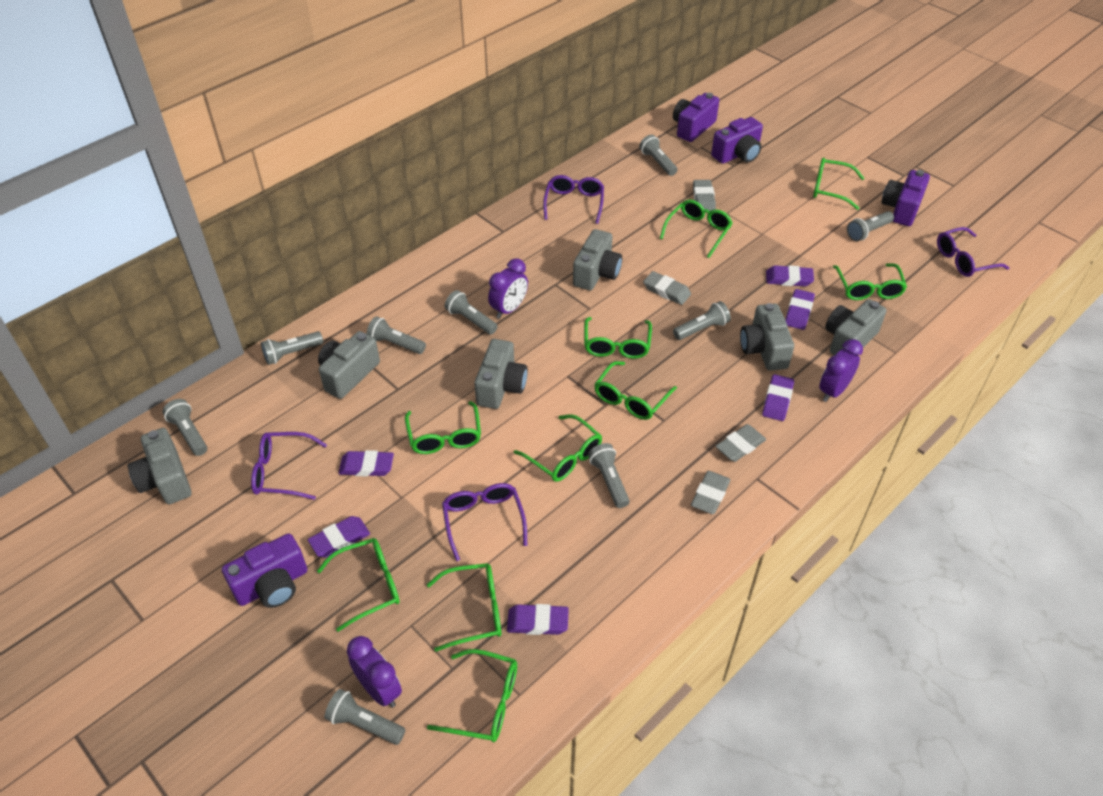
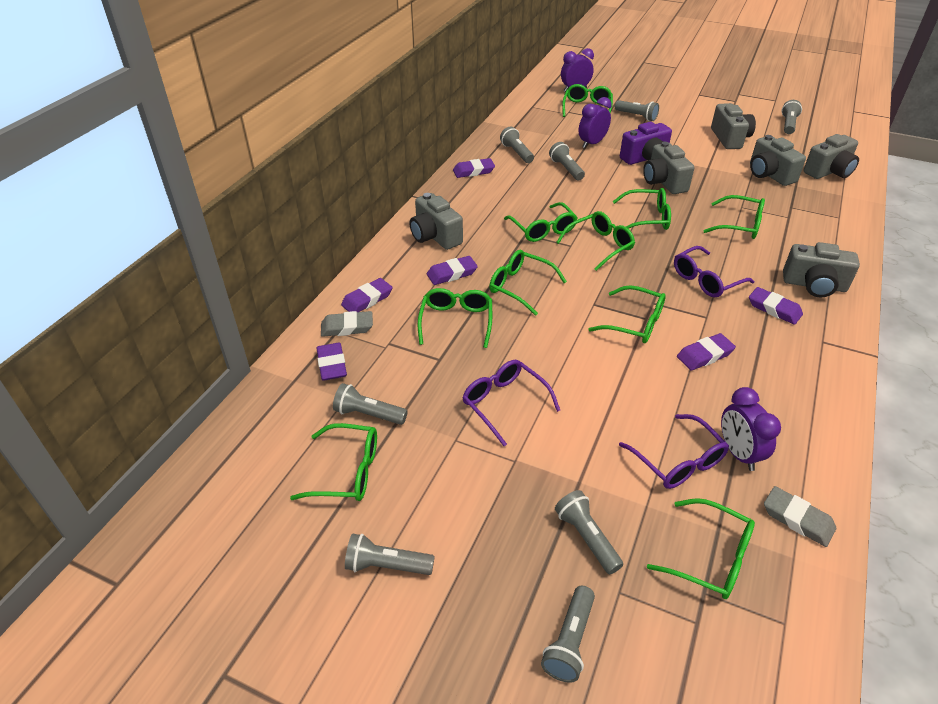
grey eraser: 4 -> 2
grey flashlight: 9 -> 8
purple camera: 4 -> 1
purple glasses: 4 -> 3

